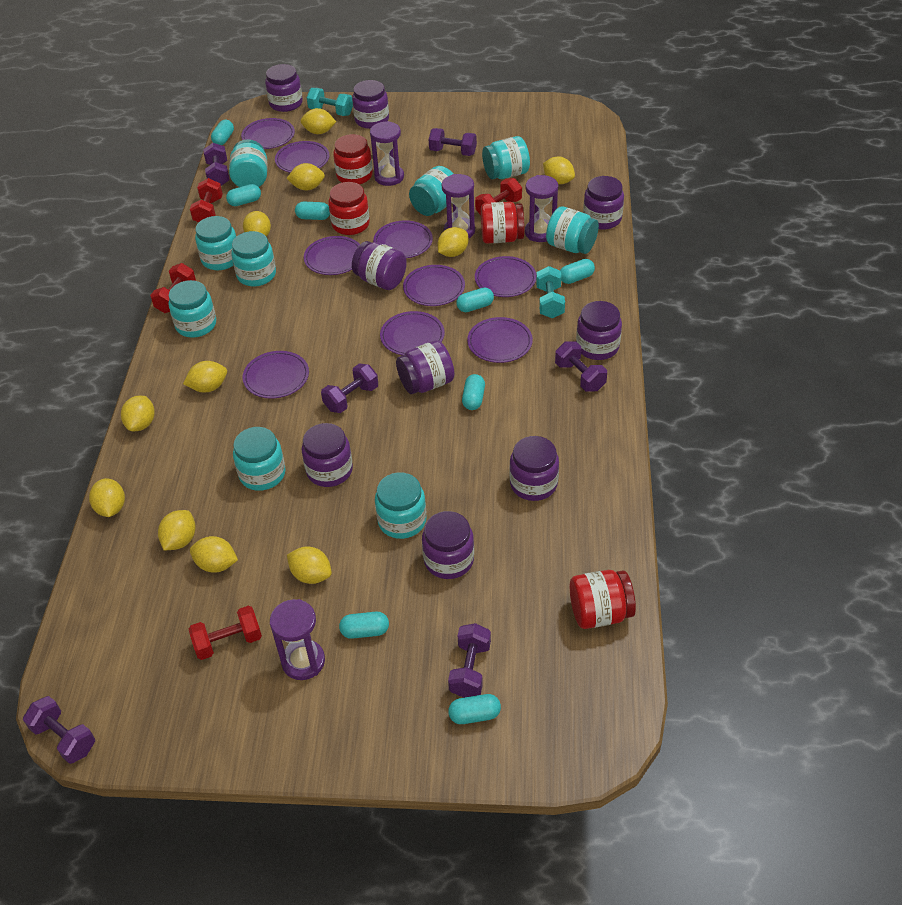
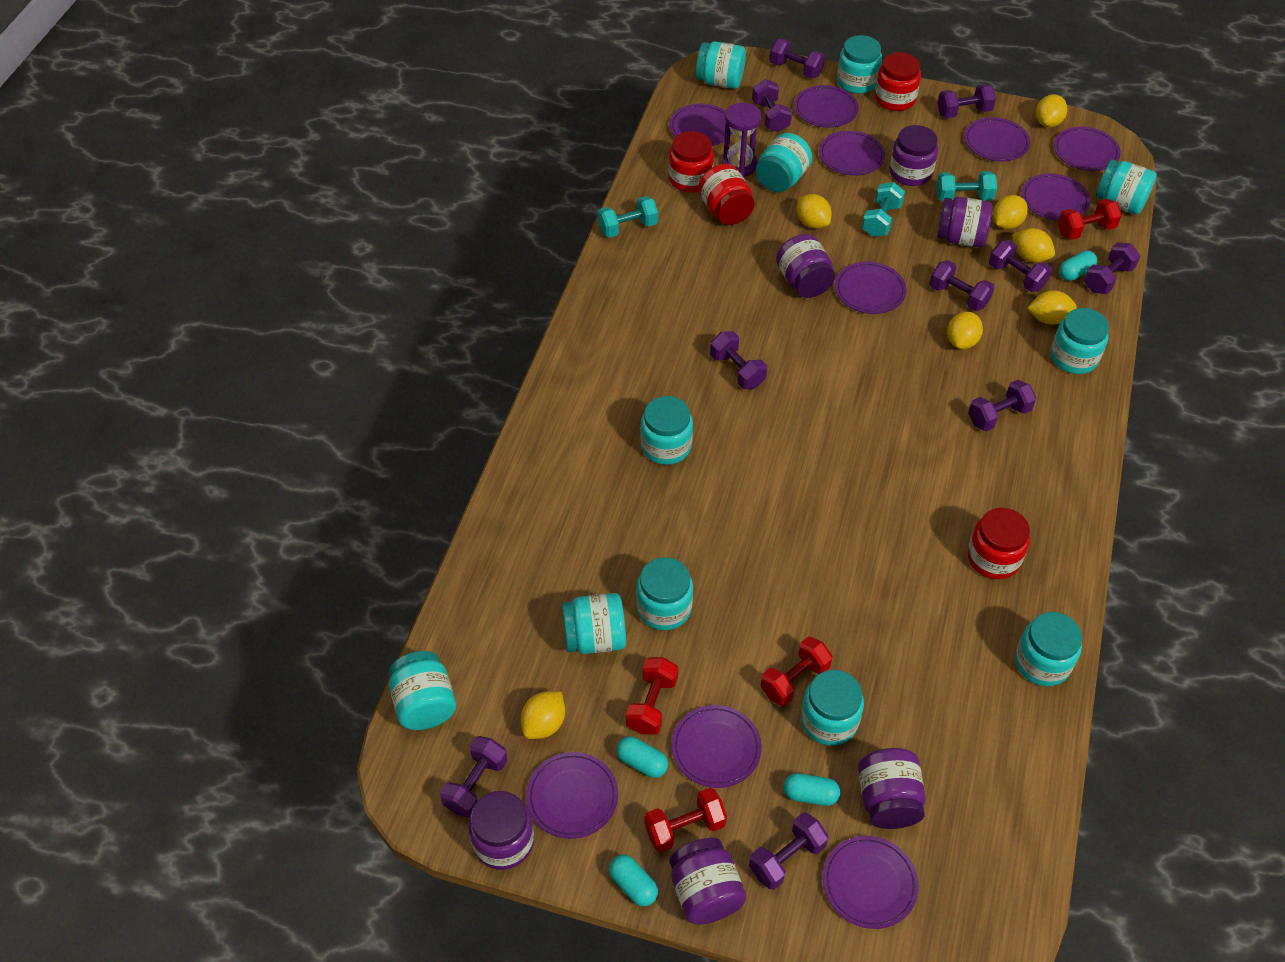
purple dumbbell: 6 -> 10
purple hourglass: 4 -> 1
purple jar: 9 -> 6
purple plate: 9 -> 10
turquoise capsule: 8 -> 4
turquoise dumbbell: 2 -> 3
turquoise jar: 9 -> 11
yellow lemon: 11 -> 7

